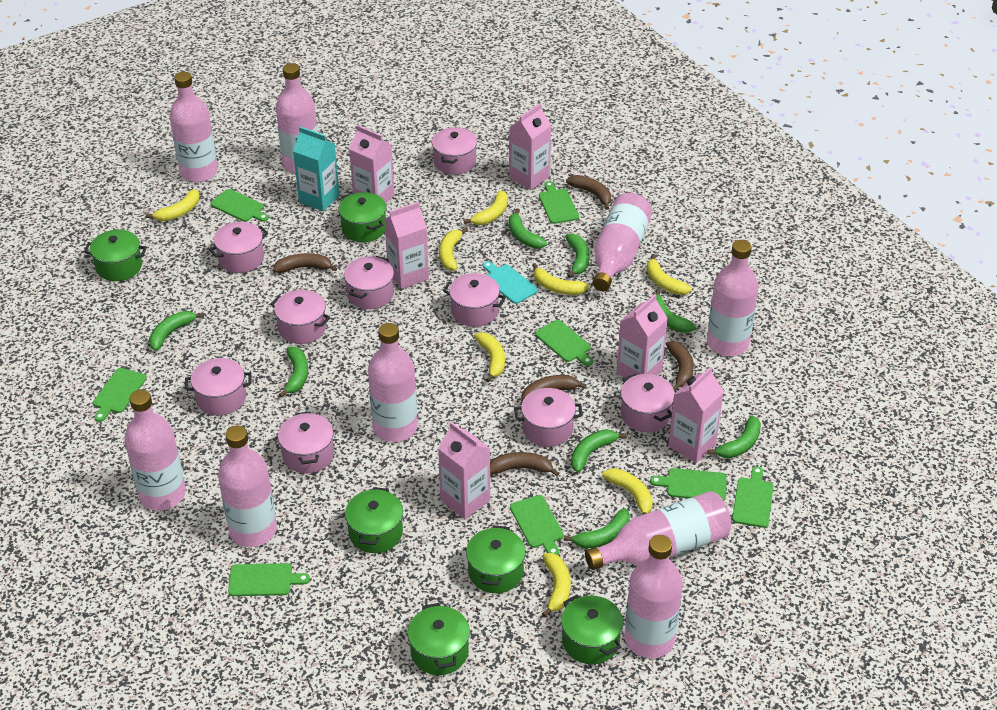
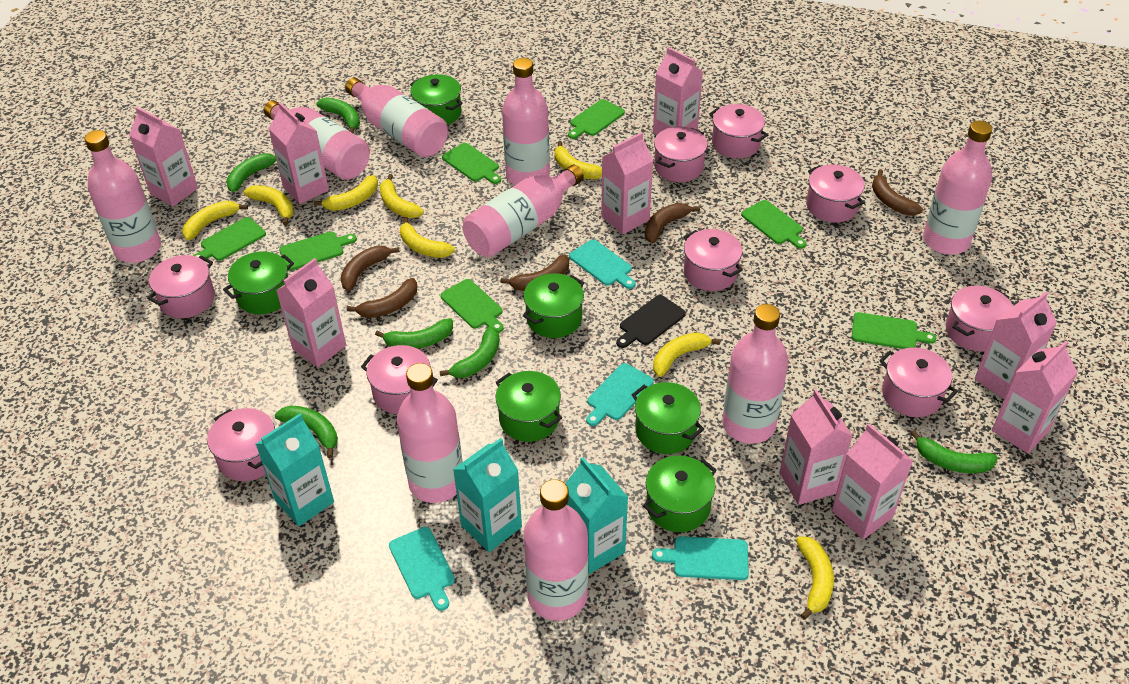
black cutting board: 0 -> 1
green banana: 8 -> 6
green cutting board: 8 -> 7
pink carton: 6 -> 9
turquoise carton: 1 -> 3
turquoise cutting board: 1 -> 4

